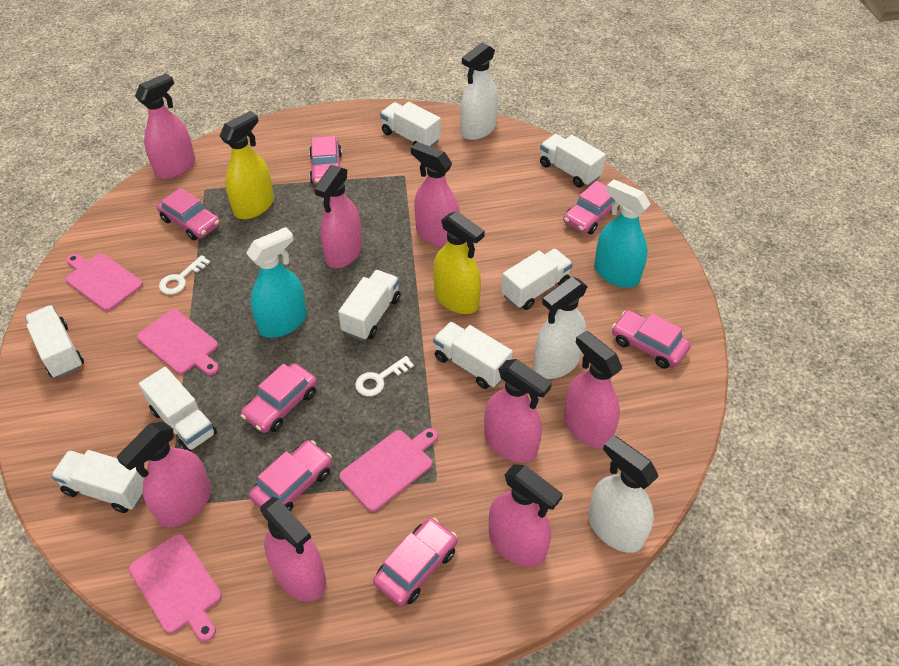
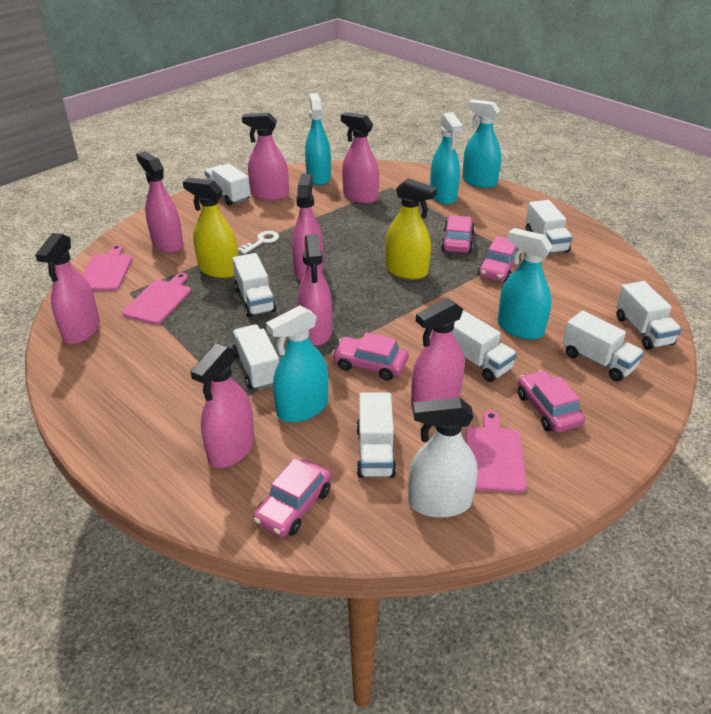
pink car: 7 -> 5
pink cutting board: 4 -> 3
turquoise spray bottle: 2 -> 5
white key: 2 -> 1
white spray bottle: 3 -> 1

